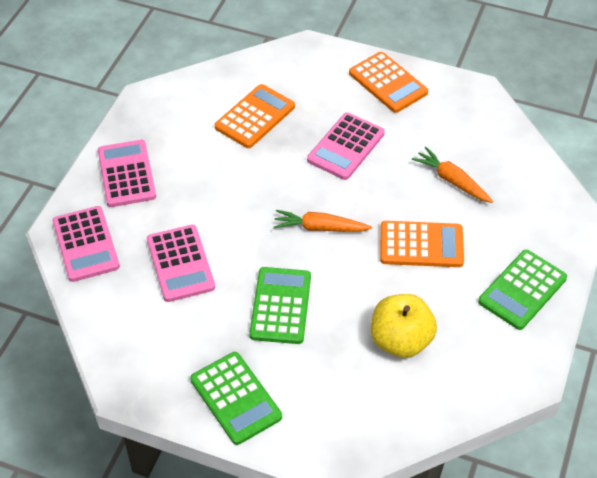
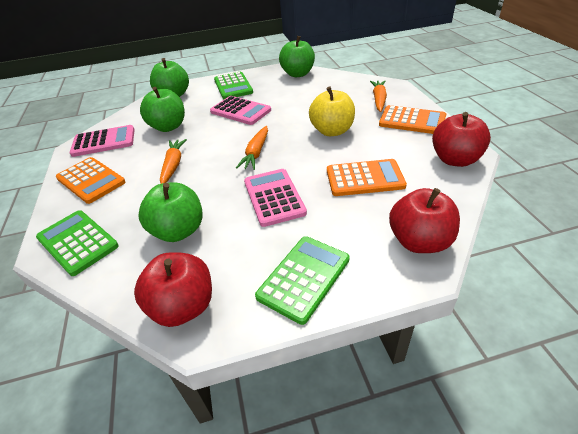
green apple: 0 -> 4
orange carrot: 2 -> 3
pink calculator: 4 -> 3
red apple: 0 -> 3

